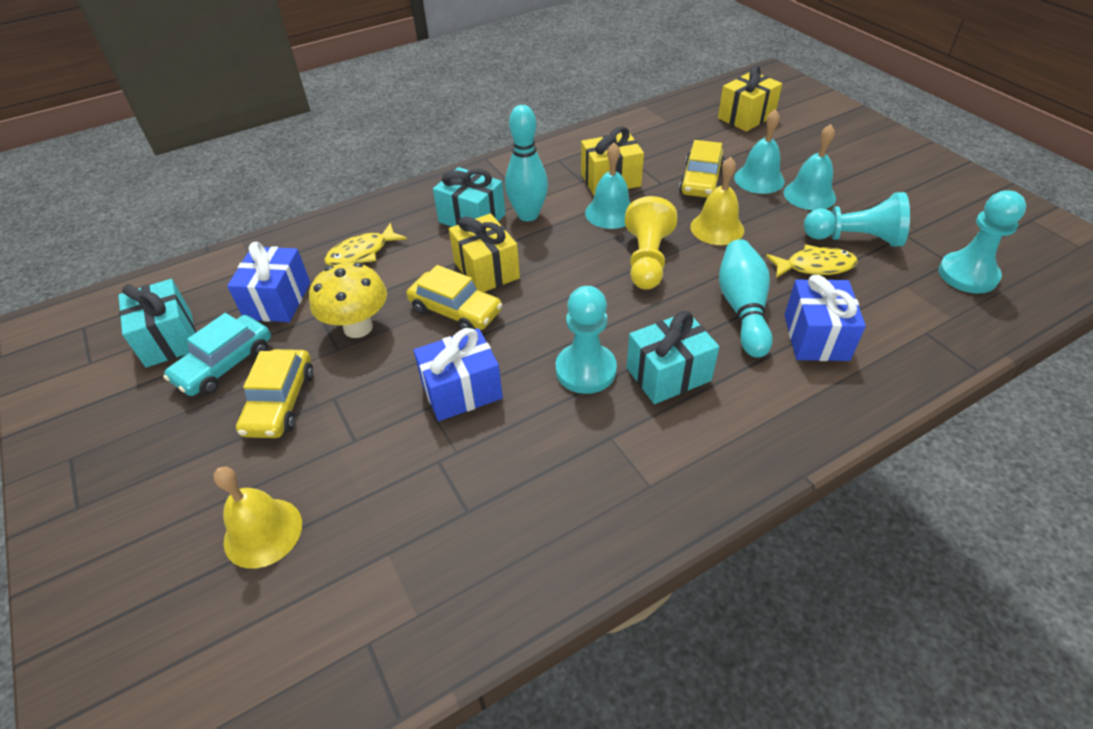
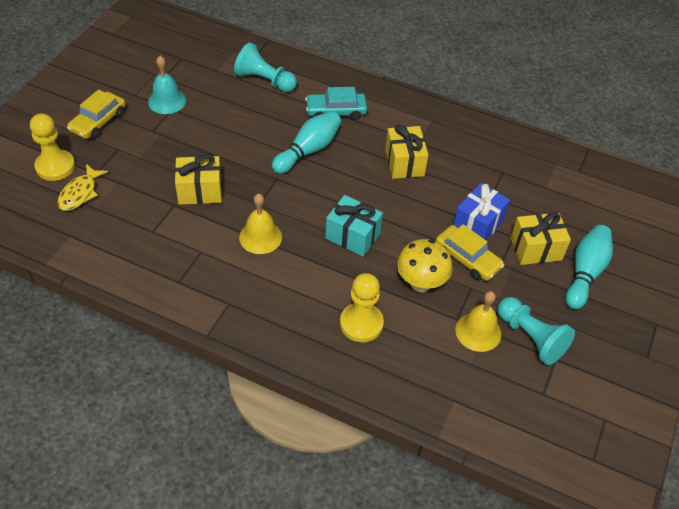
blue gift: 3 -> 1
turquoise bell: 3 -> 1
turquoise gift: 3 -> 1
turquoise pawn: 3 -> 2
yellow car: 3 -> 2
yellow fish: 2 -> 1
yellow pawn: 1 -> 2

